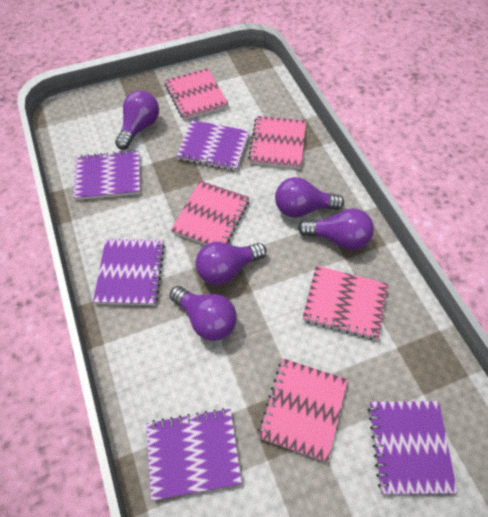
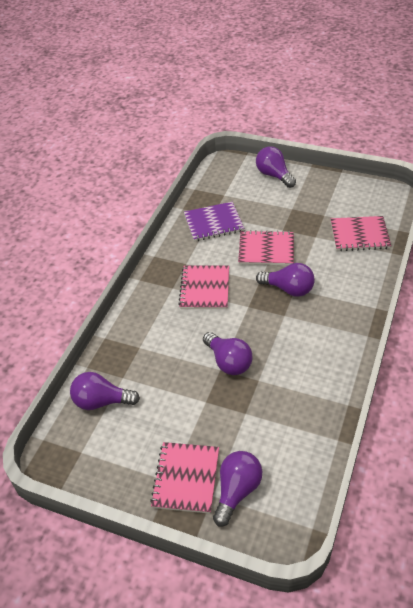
pink notebook: 5 -> 4
purple notebook: 5 -> 1

